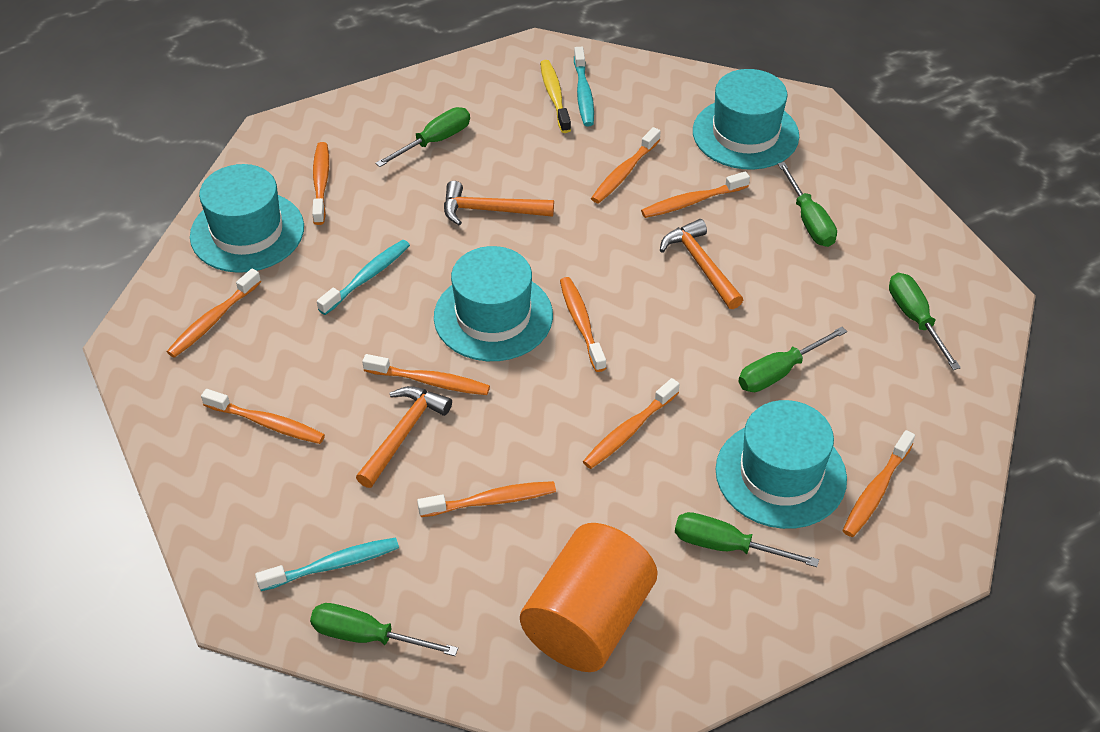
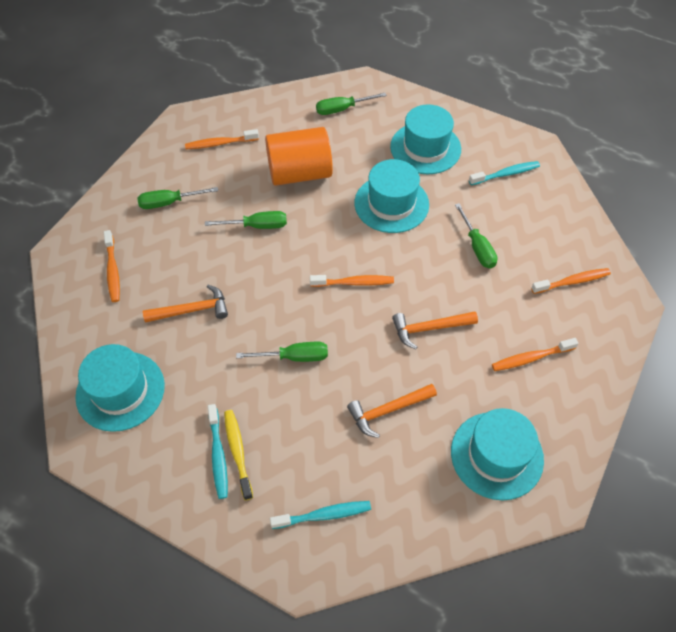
green screwdriver: 6 -> 5
orange toothbrush: 10 -> 5

